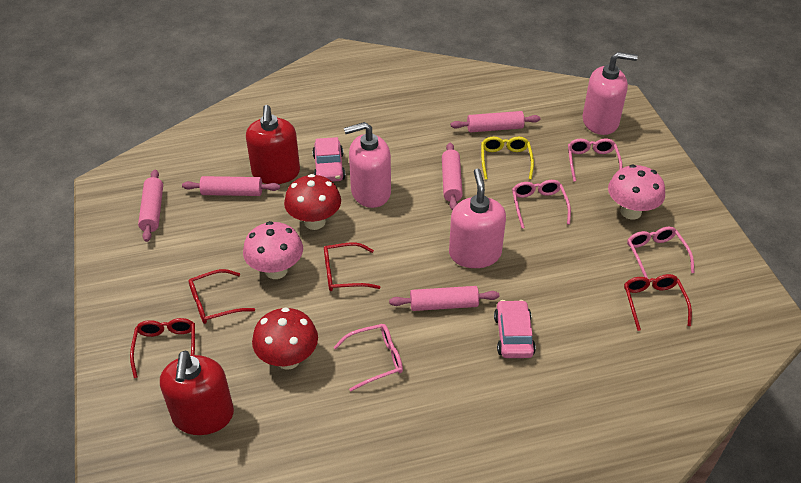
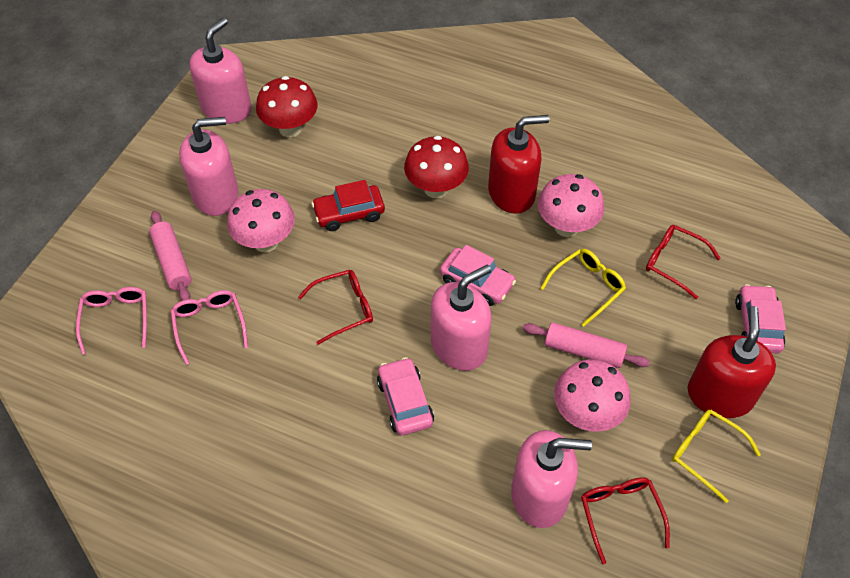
pink car: 2 -> 3
pink glasses: 4 -> 2
pink mushroom: 2 -> 3
pink rolling pin: 5 -> 2
pink soap dispenser: 3 -> 4
red car: 0 -> 1
red glasses: 4 -> 3
yellow glasses: 1 -> 2

